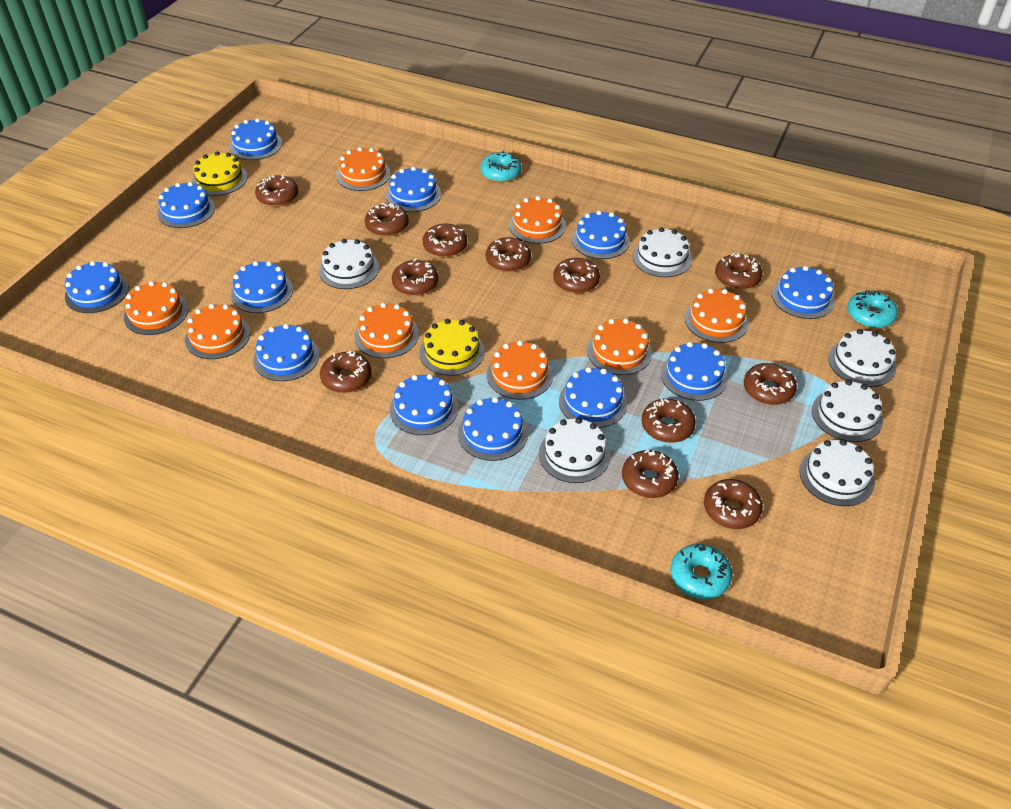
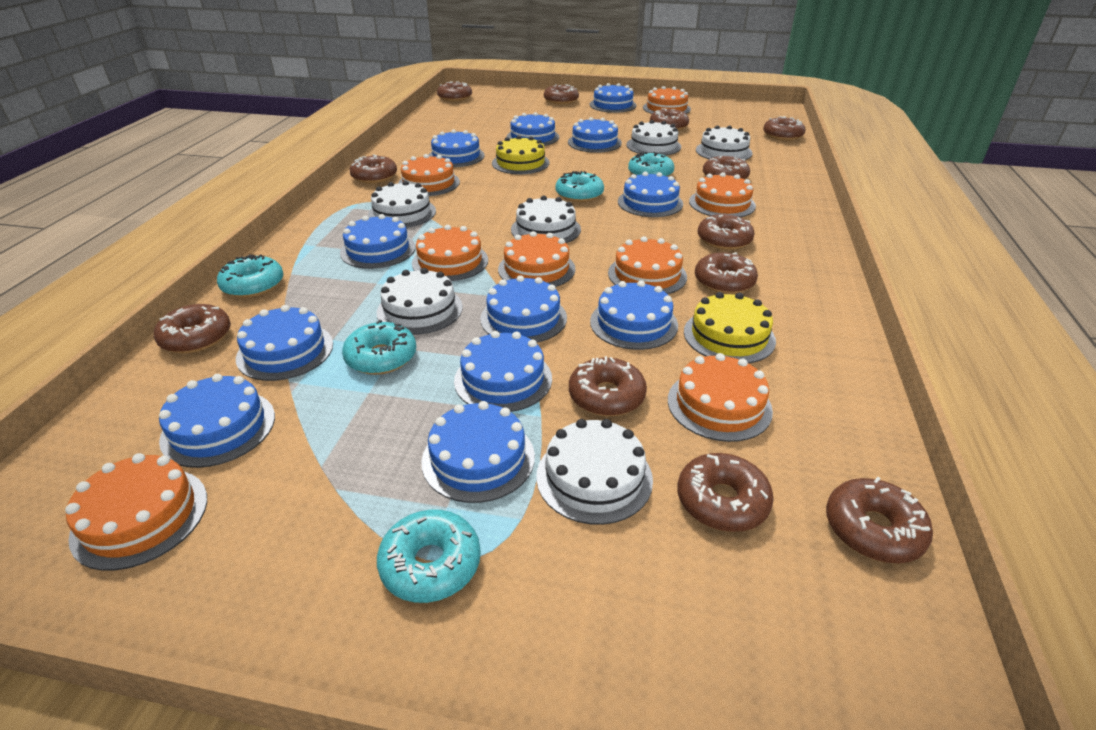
turquoise donut: 3 -> 5

